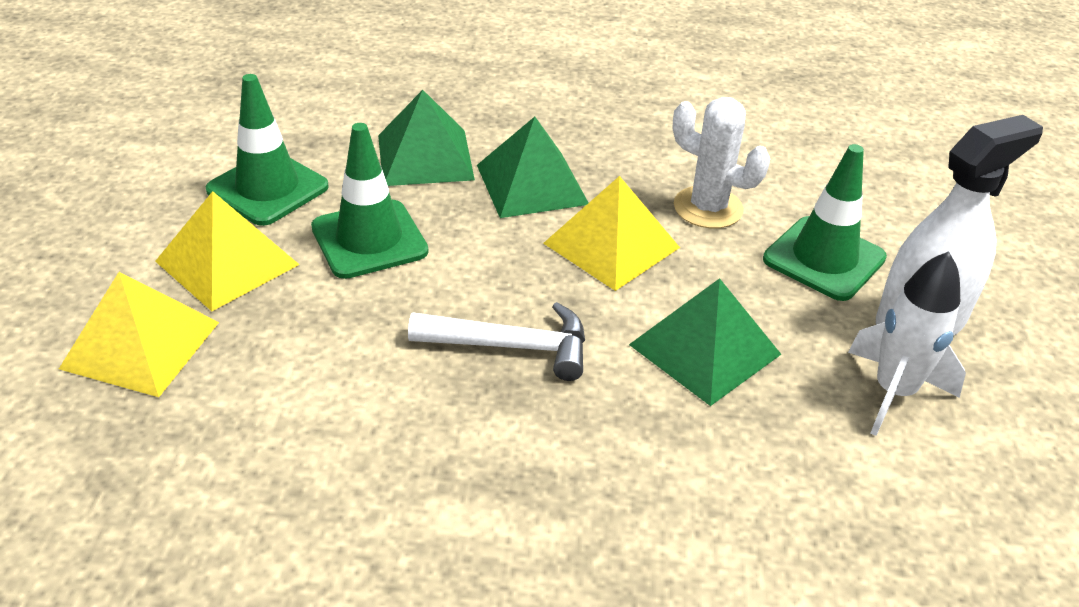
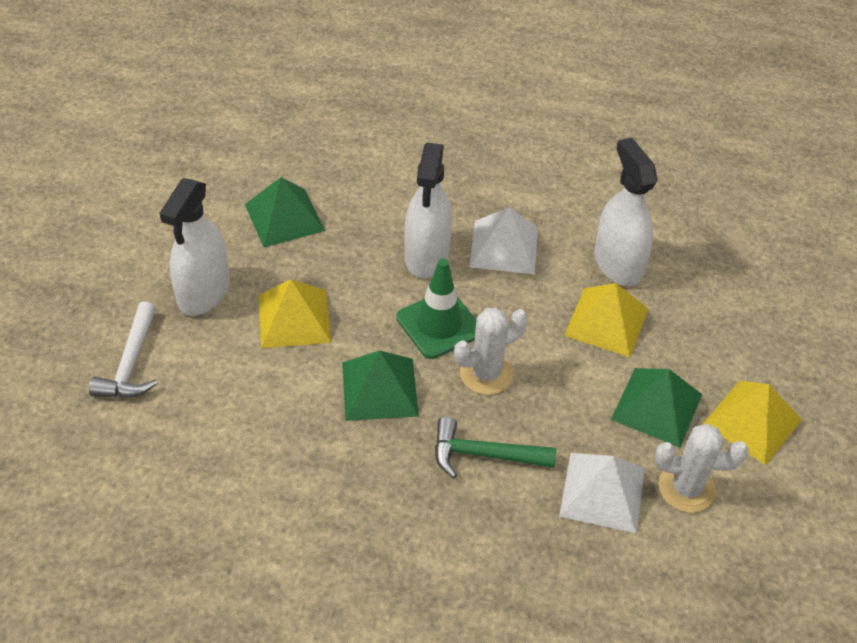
green hammer: 0 -> 1
green traffic cone: 3 -> 1
white cactus: 1 -> 2
white pyramid: 0 -> 2
white rocket: 1 -> 0
white spray bottle: 1 -> 3

